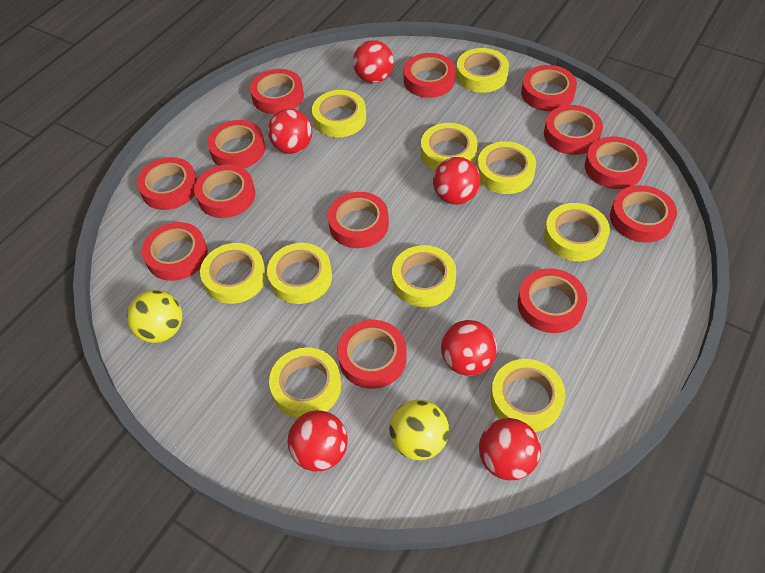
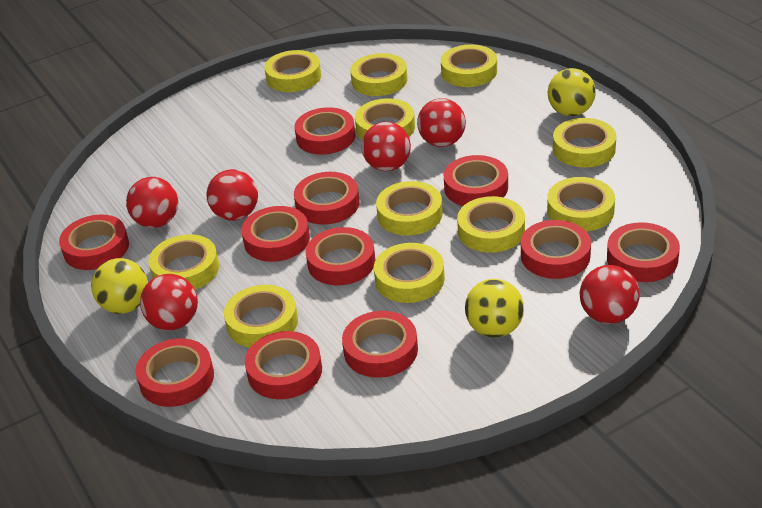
red tape: 13 -> 11
yellow ball: 2 -> 3
yellow tape: 10 -> 11

